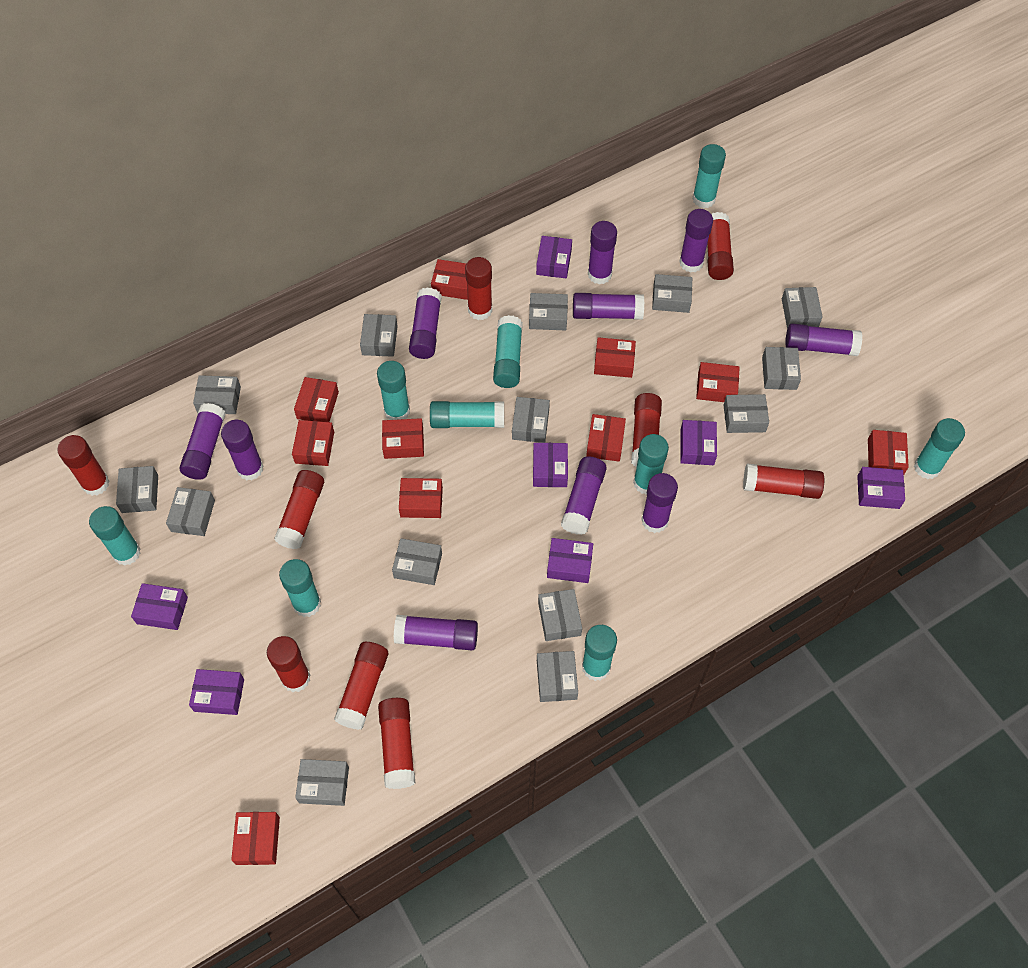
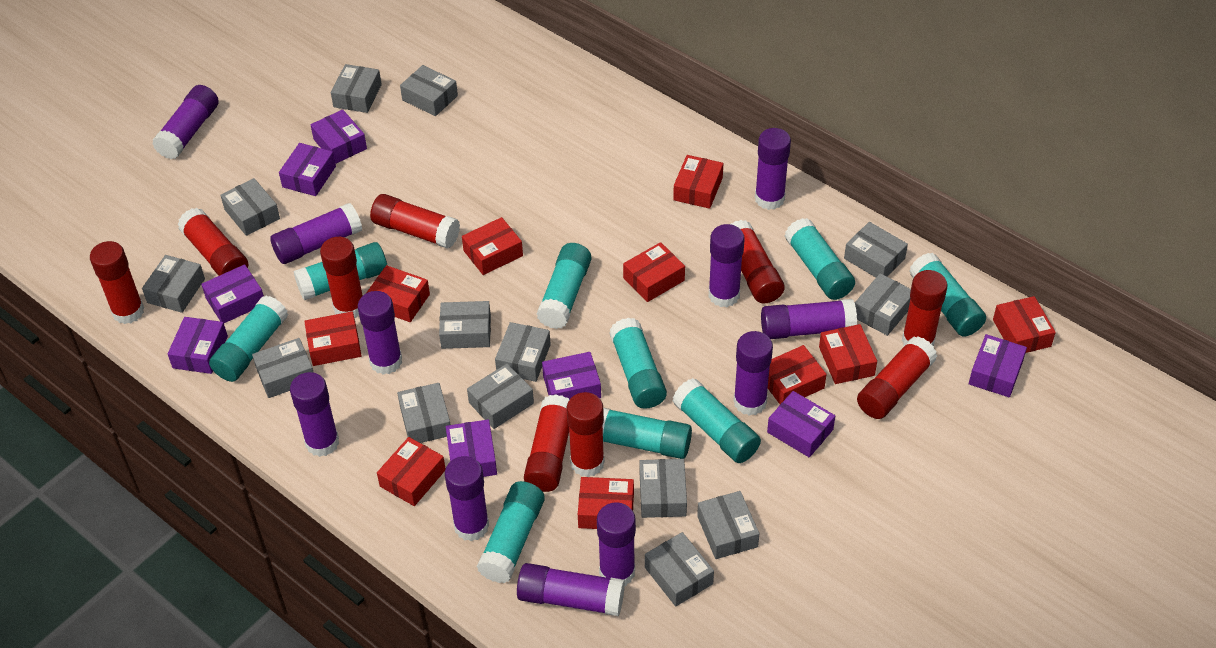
purple box: 7 -> 8
purple glue stick: 10 -> 11

